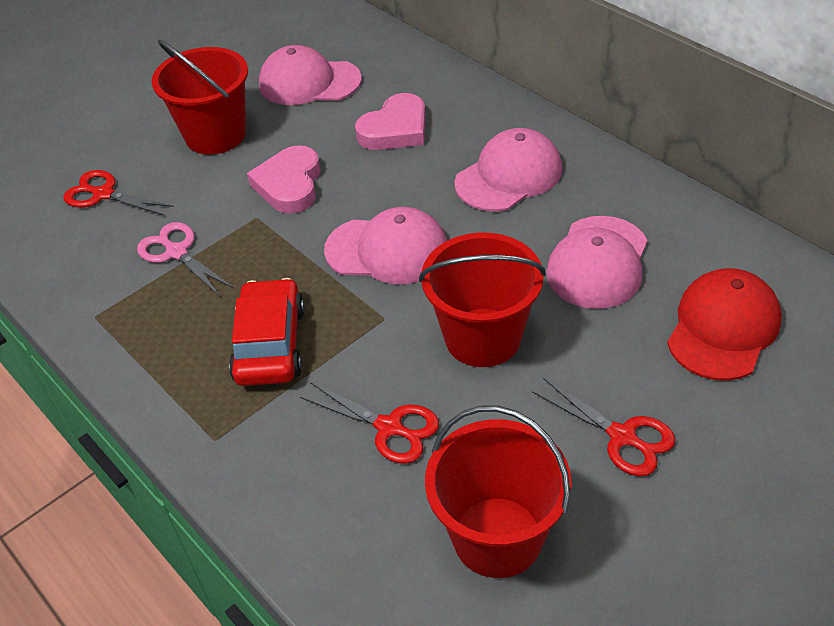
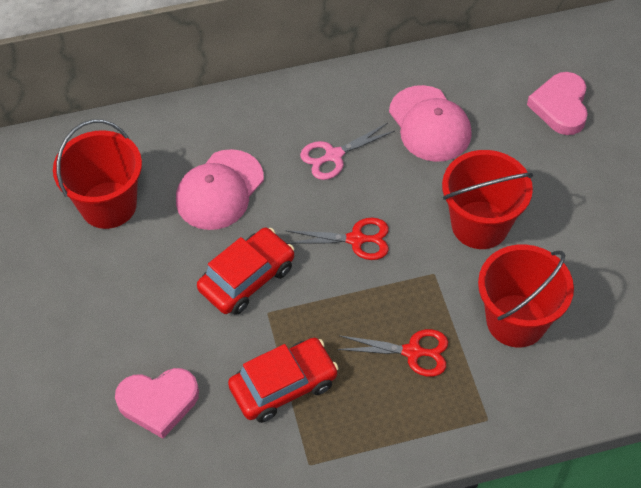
pink cap: 4 -> 2
red cap: 1 -> 0
red car: 1 -> 2
red scissors: 3 -> 2

